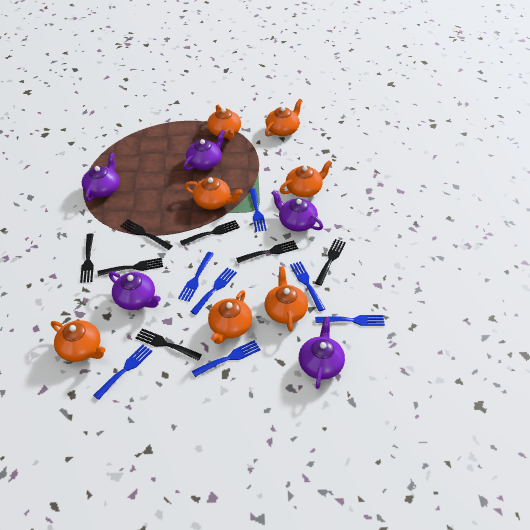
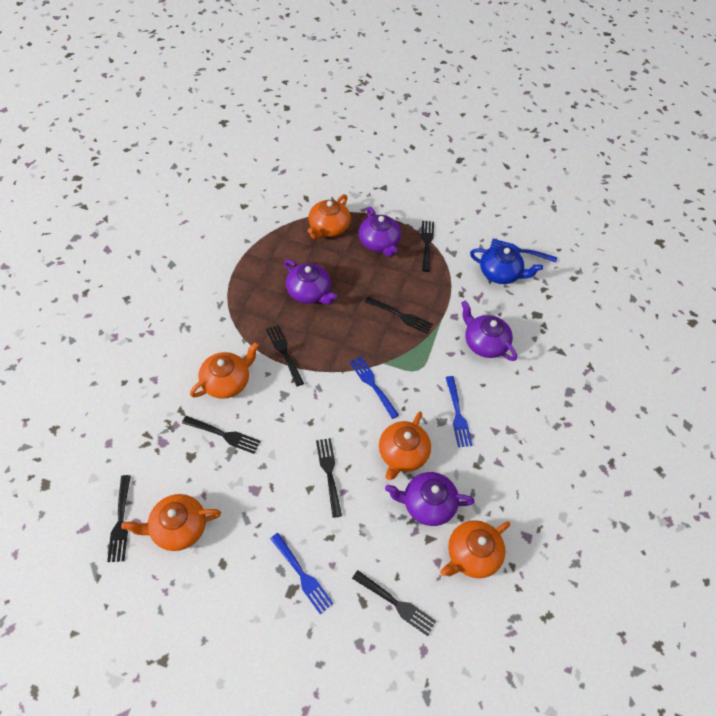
blue fork: 7 -> 4
blue teapot: 0 -> 1
orange teapot: 7 -> 5
purple teapot: 5 -> 4

